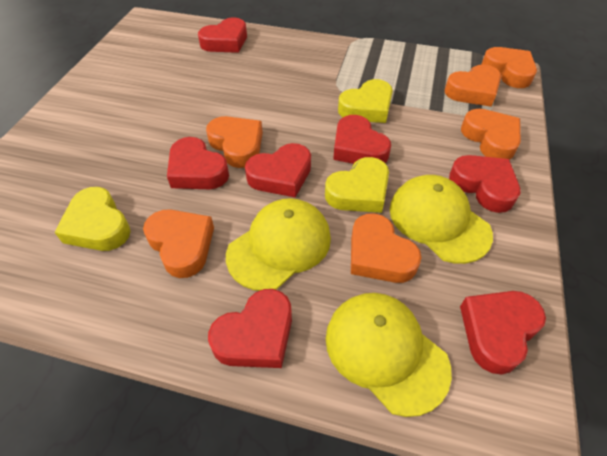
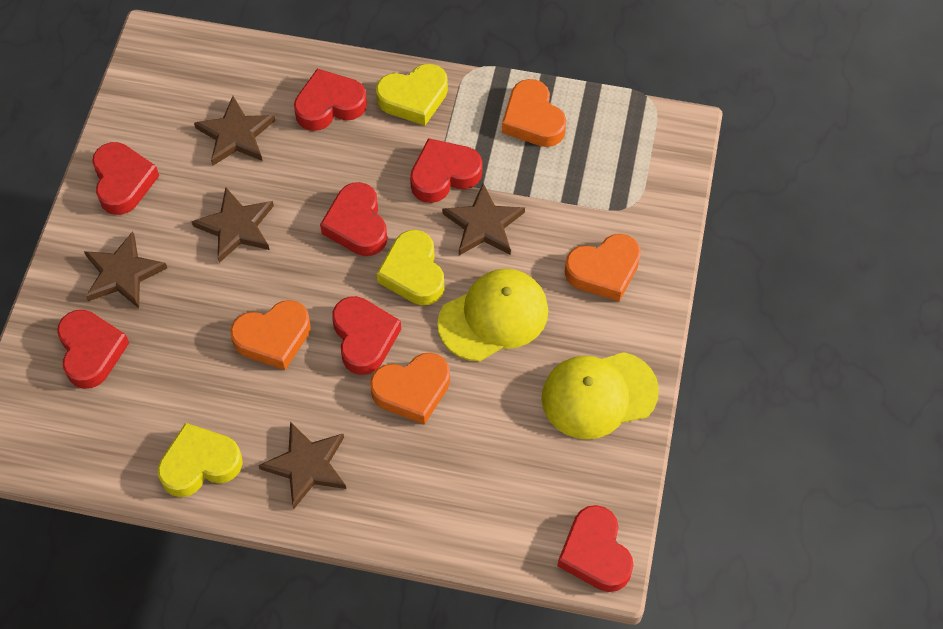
brown star: 0 -> 5
orange heart: 6 -> 4
yellow cap: 3 -> 2

